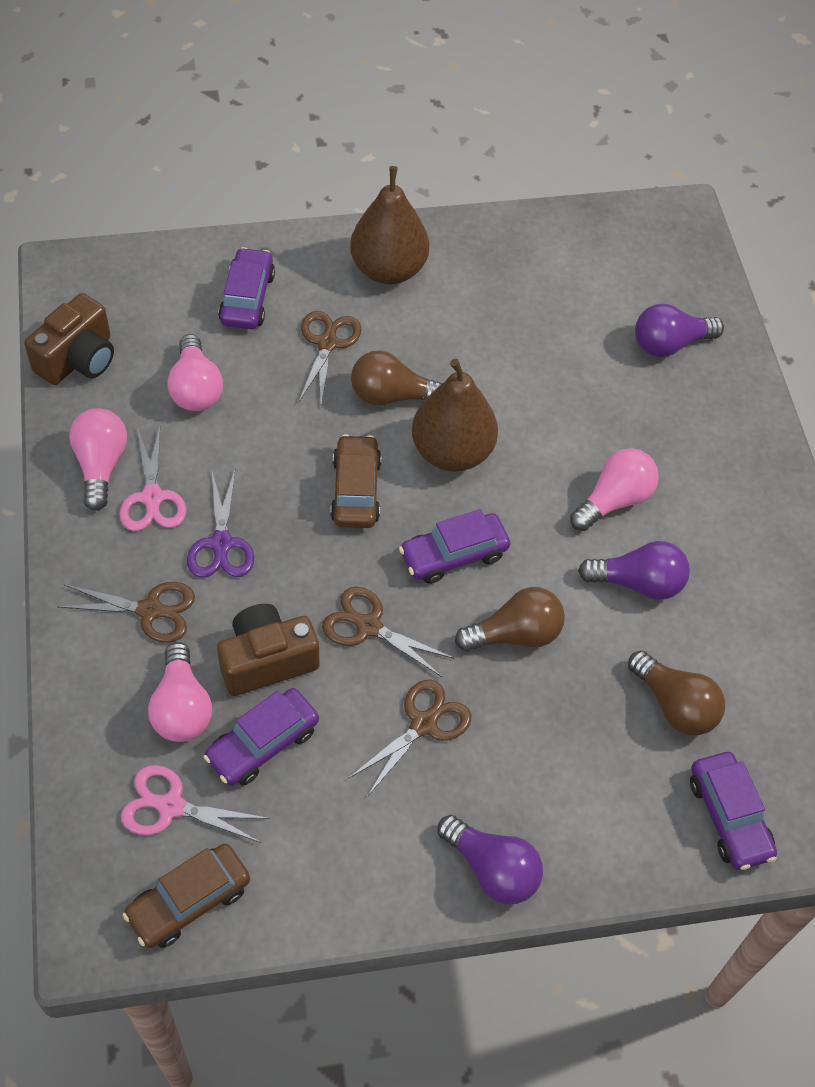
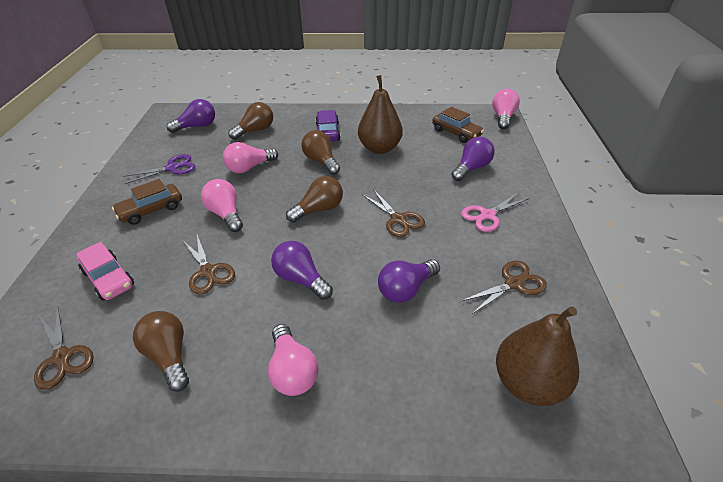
brown camera: 2 -> 0
brown light bulb: 3 -> 4
pink car: 0 -> 1
pink scissors: 2 -> 1
purple car: 4 -> 1
purple light bulb: 3 -> 4

